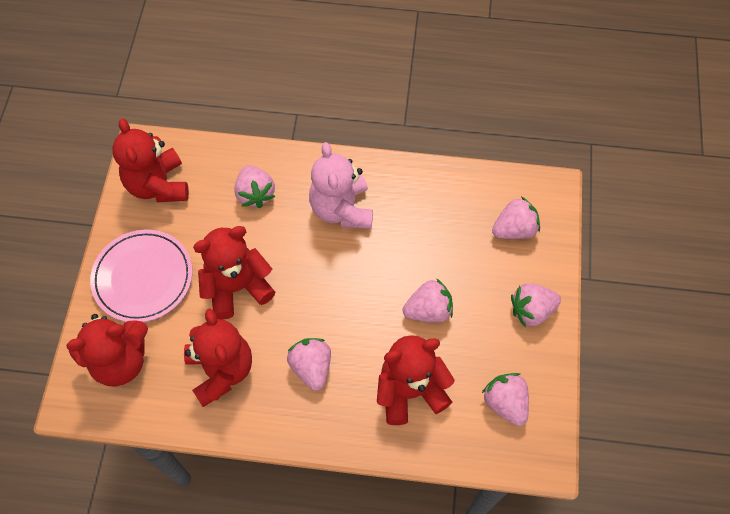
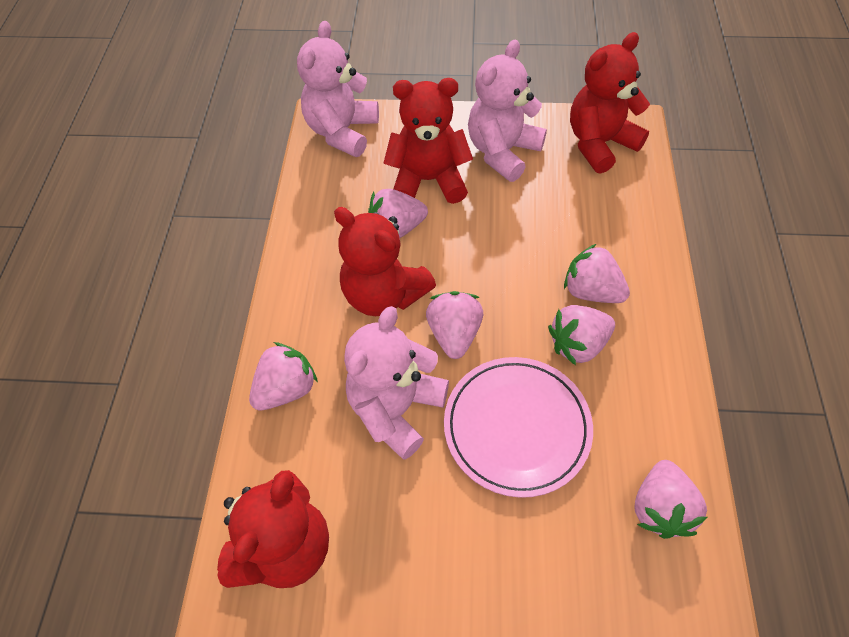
pink teddy bear: 1 -> 3
red teddy bear: 5 -> 4

